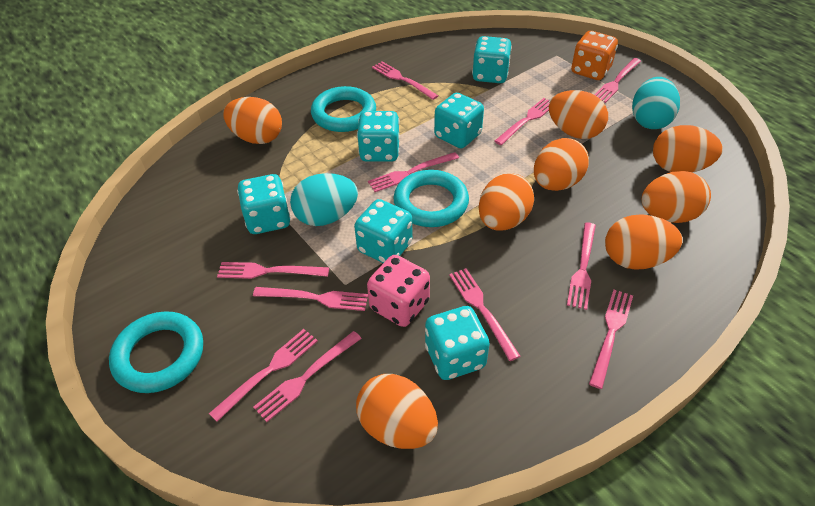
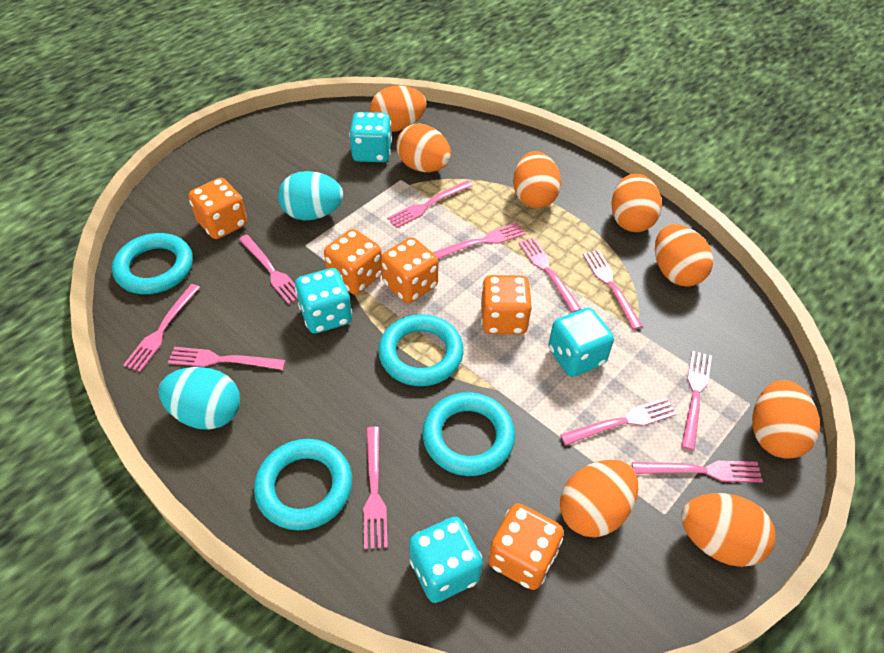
orange dice: 1 -> 5
pink dice: 1 -> 0
turquoise dice: 6 -> 4
turquoise ring: 3 -> 4

